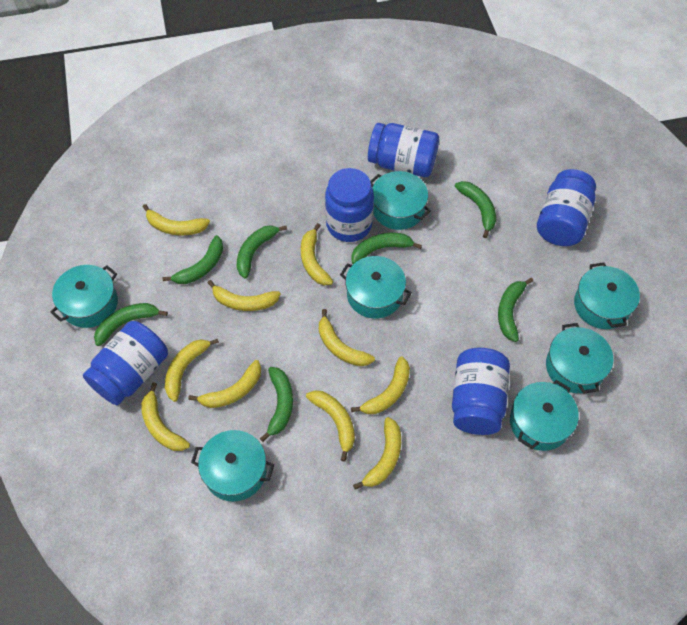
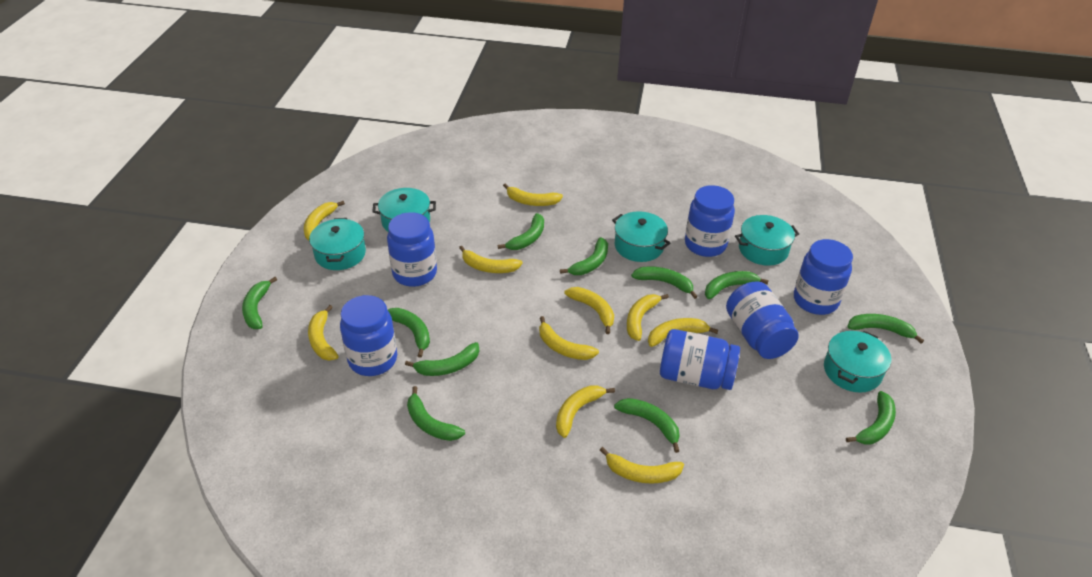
blue jar: 5 -> 6
green banana: 7 -> 11
turquoise pot: 7 -> 5

